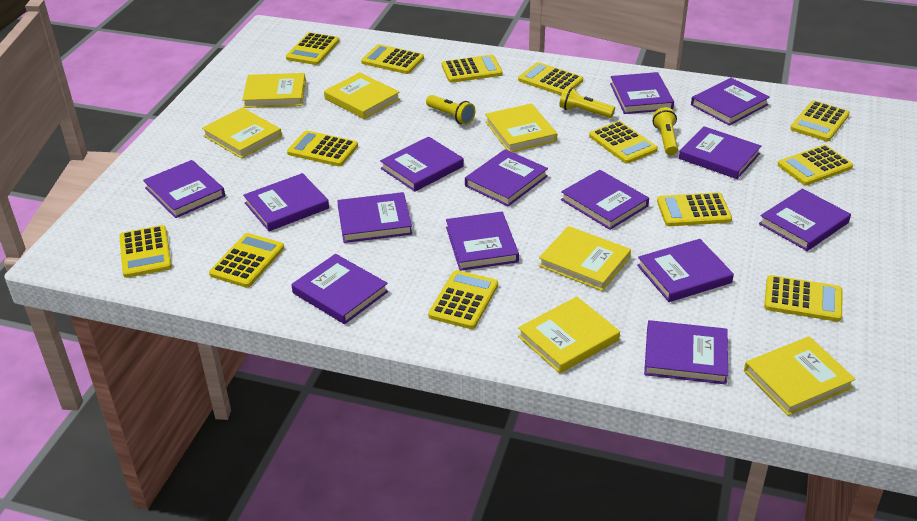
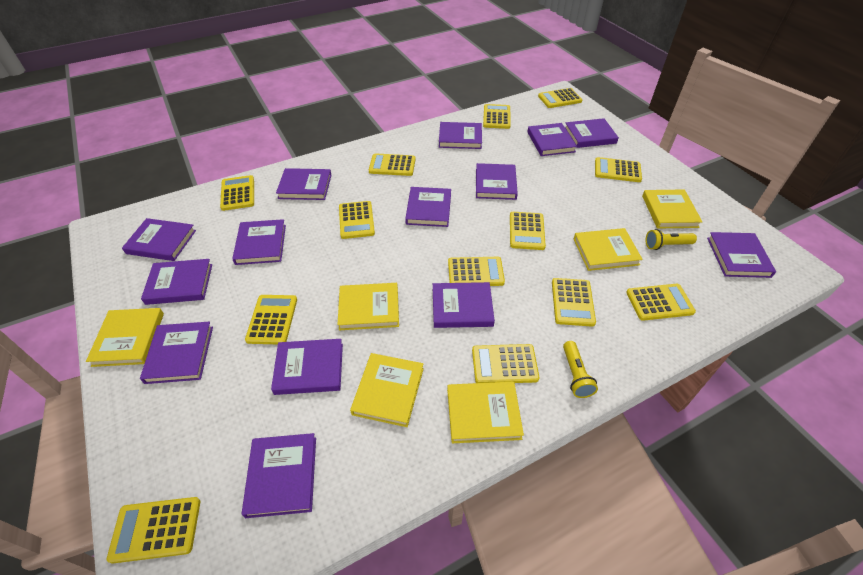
yellow book: 7 -> 6
yellow flashlight: 3 -> 2

